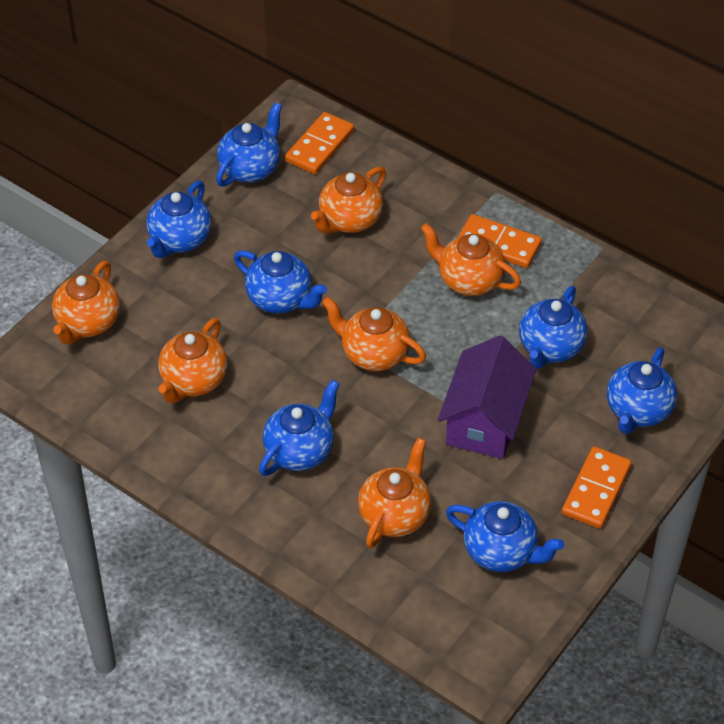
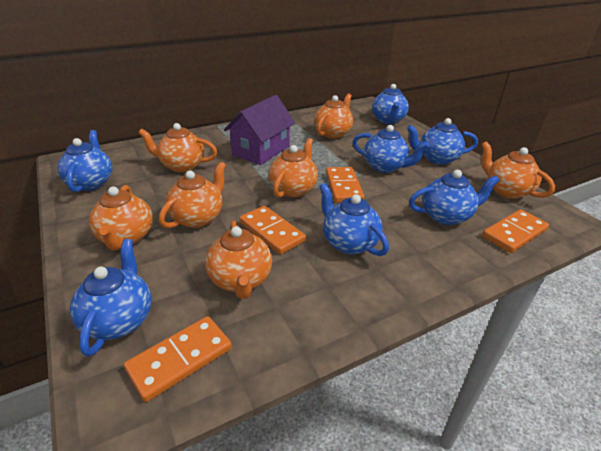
orange domino: 3 -> 4
orange teapot: 6 -> 7

